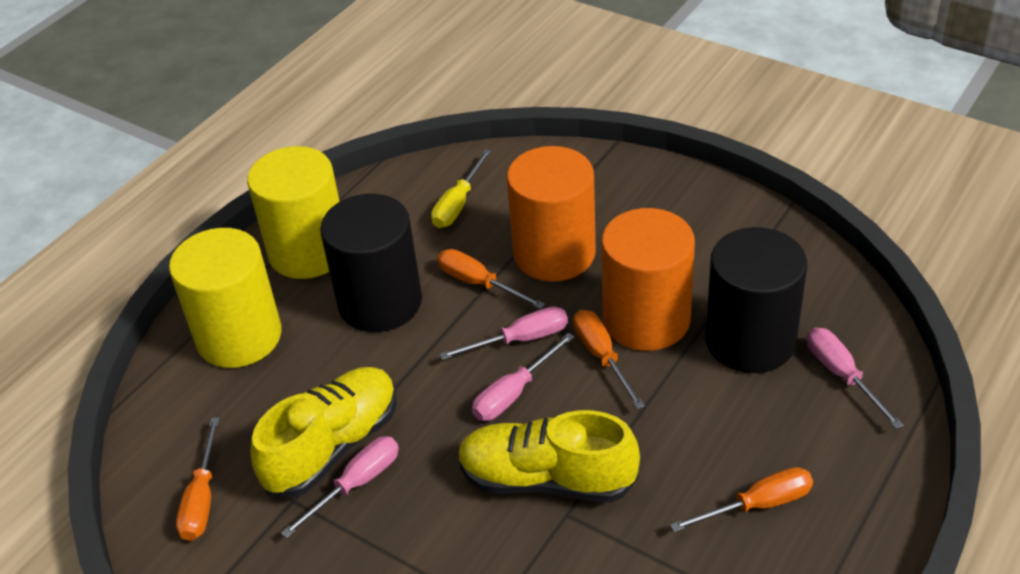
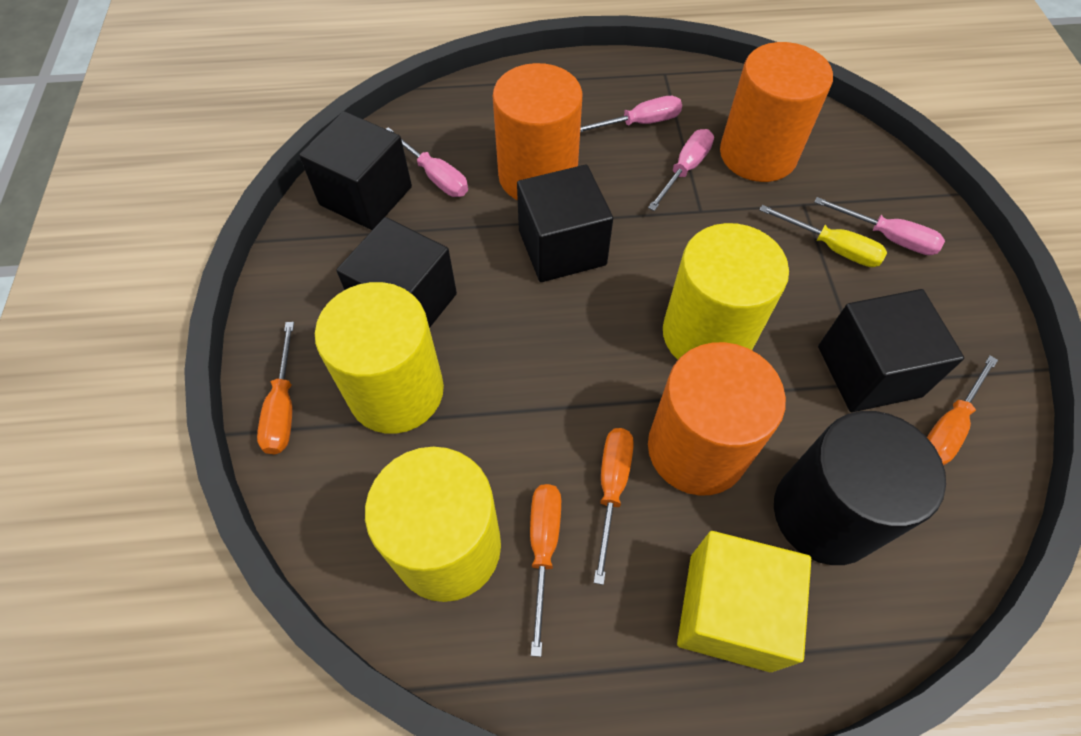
black cube: 0 -> 4
black cylinder: 2 -> 1
orange cylinder: 2 -> 3
yellow cube: 0 -> 1
yellow cylinder: 2 -> 3
yellow shoe: 2 -> 0

